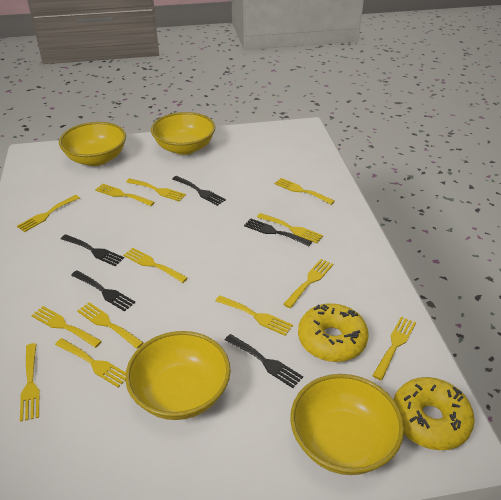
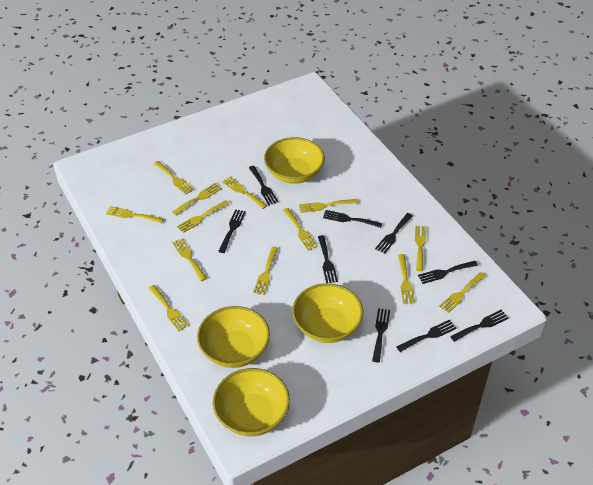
black fork: 5 -> 9
yellow donut: 2 -> 0

